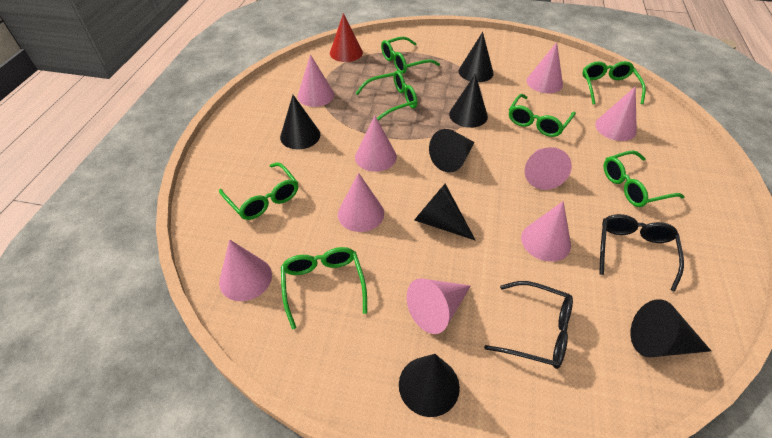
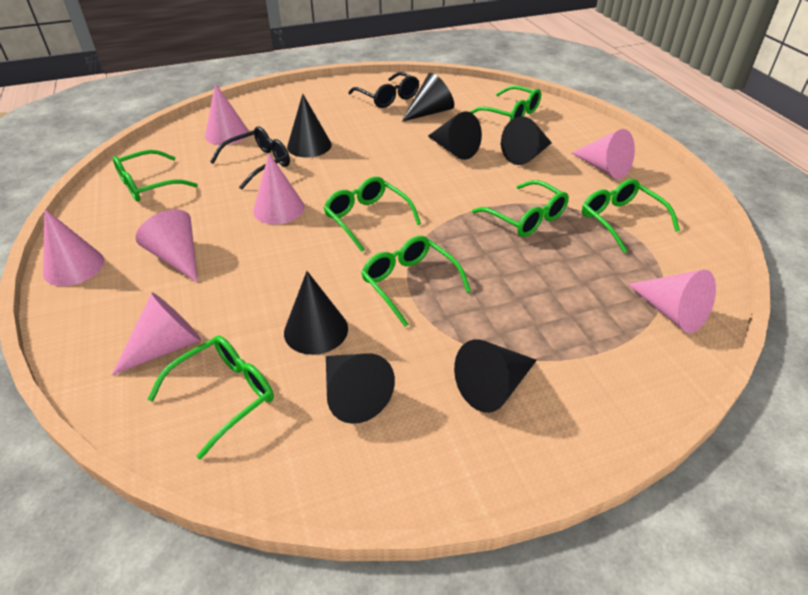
pink cone: 9 -> 7
red cone: 1 -> 0

